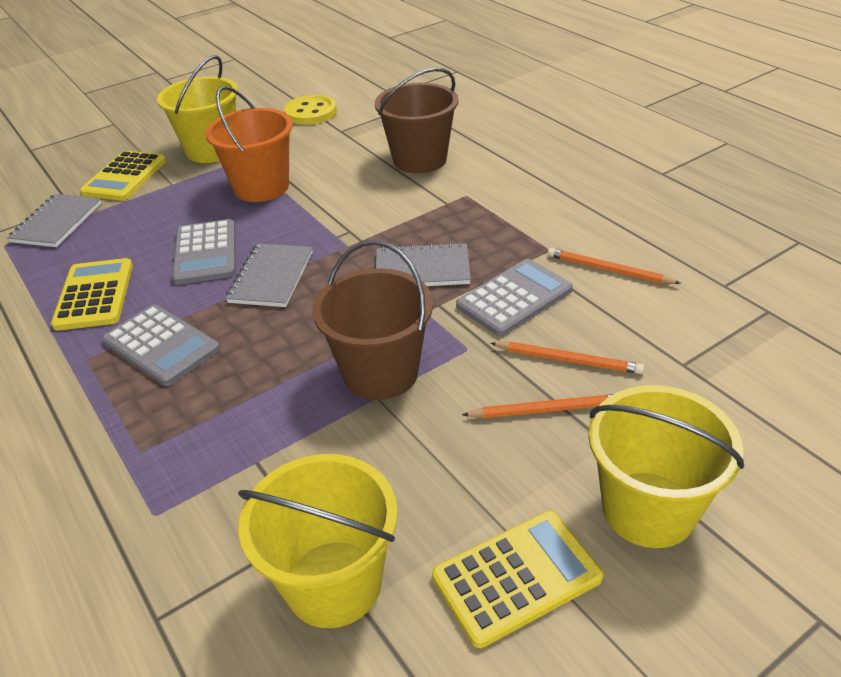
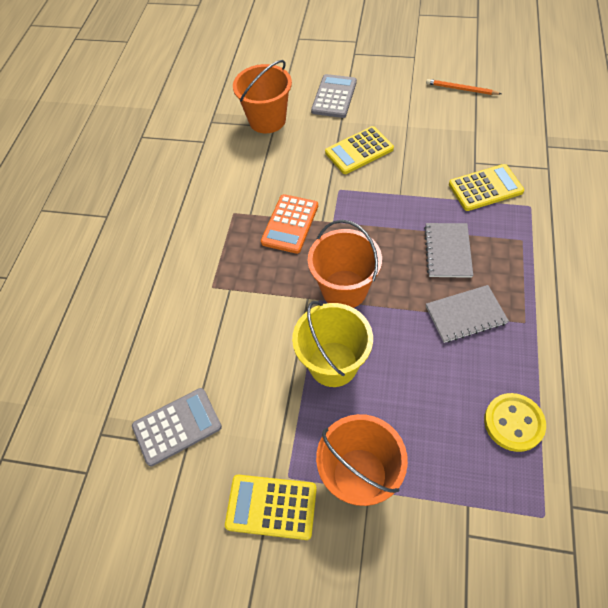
brown bucket: 2 -> 0
grey calculator: 3 -> 2
grey notebook: 3 -> 2
orange bucket: 1 -> 3
orange calculator: 0 -> 1
orange pencil: 3 -> 1
yellow bucket: 3 -> 1

